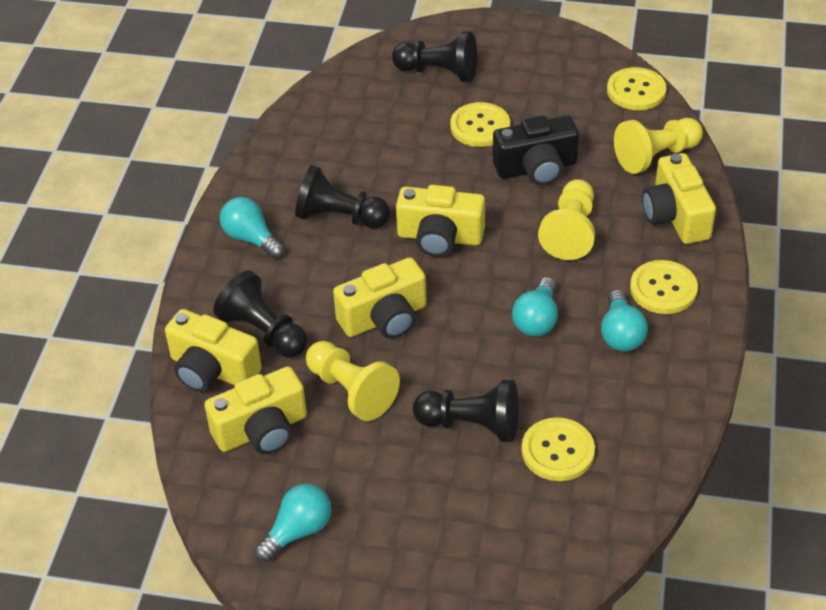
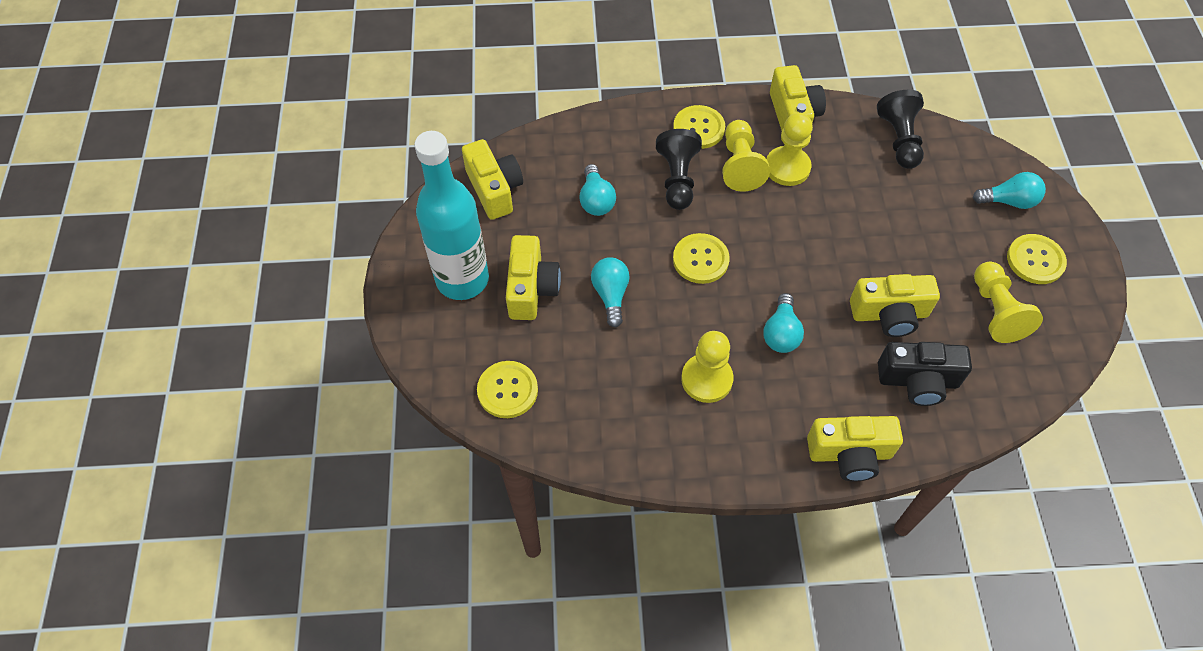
black pawn: 4 -> 2
turquoise bottle: 0 -> 1
yellow pawn: 3 -> 4

